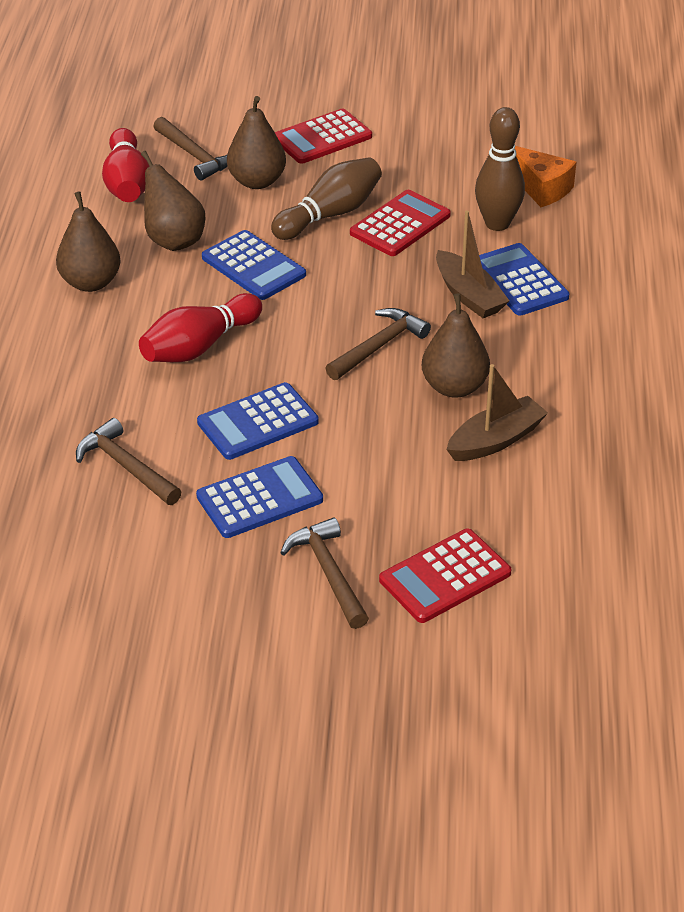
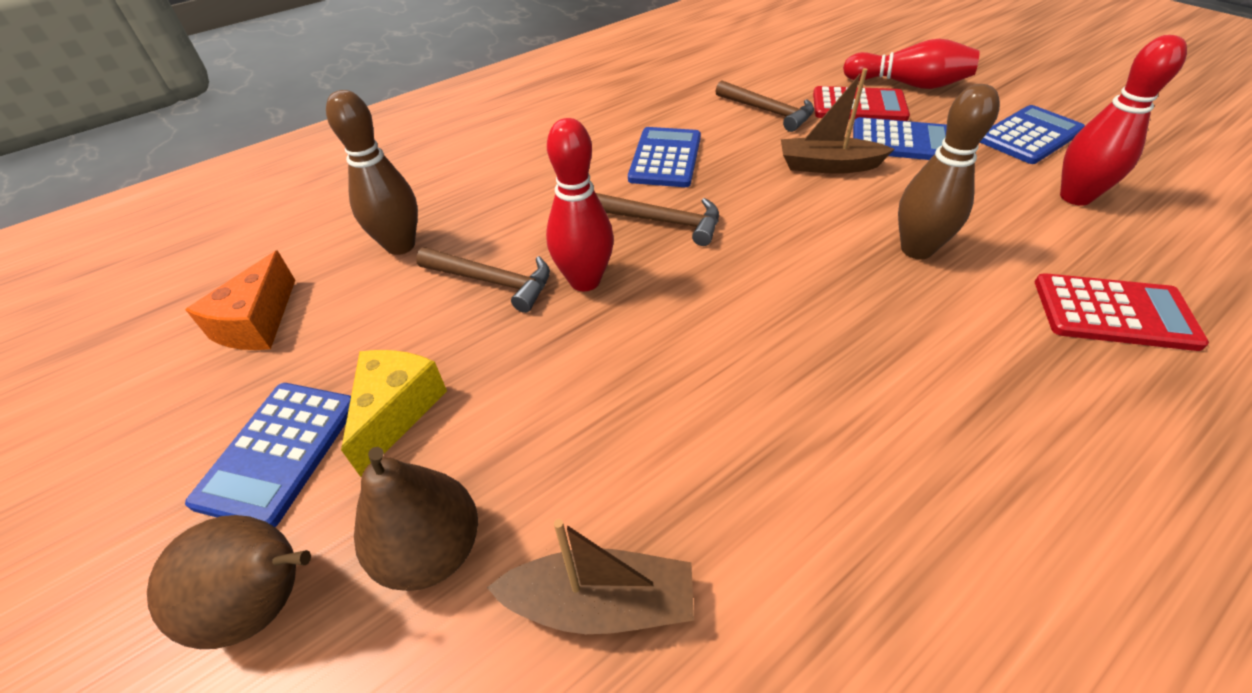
brown hammer: 4 -> 3
brown pear: 4 -> 2
red bowling pin: 2 -> 3
red calculator: 3 -> 2
yellow cheese: 0 -> 1

